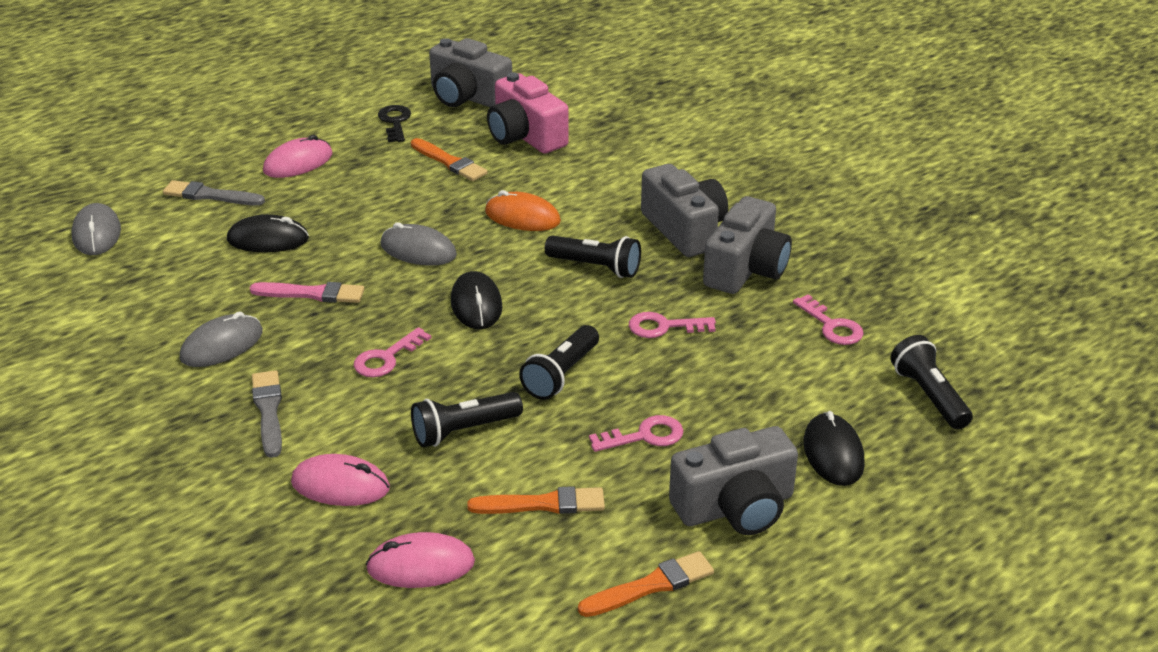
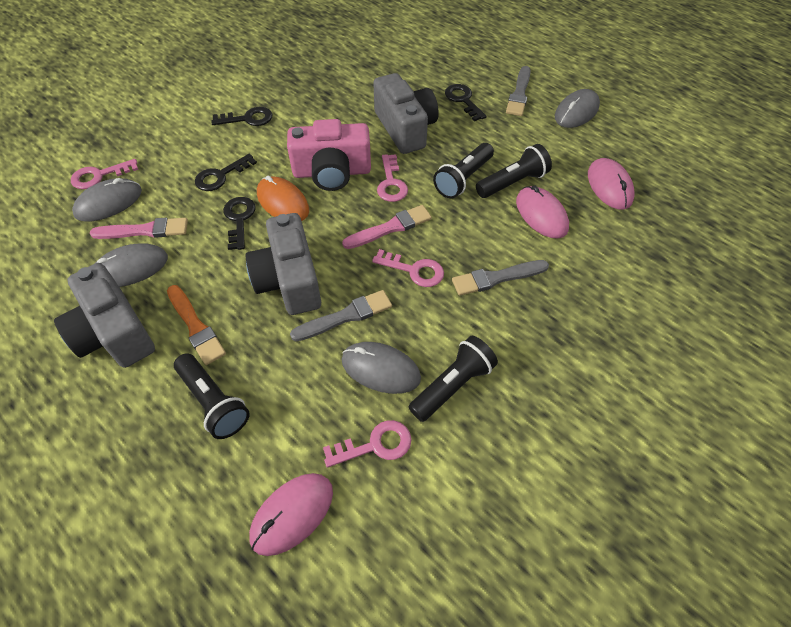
black key: 1 -> 4
black mouse: 3 -> 0
grey brush: 2 -> 3
grey camera: 4 -> 3
grey mouse: 3 -> 4
orange brush: 3 -> 1
pink brush: 1 -> 2

